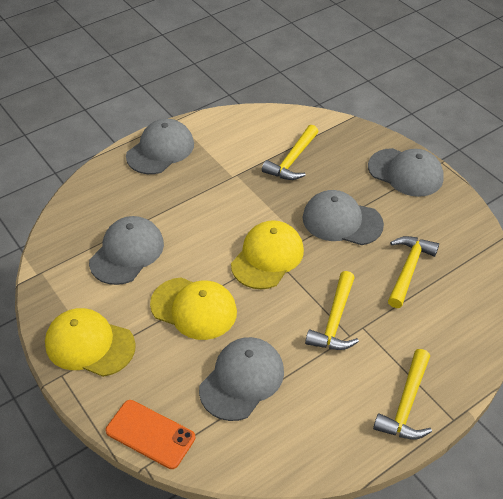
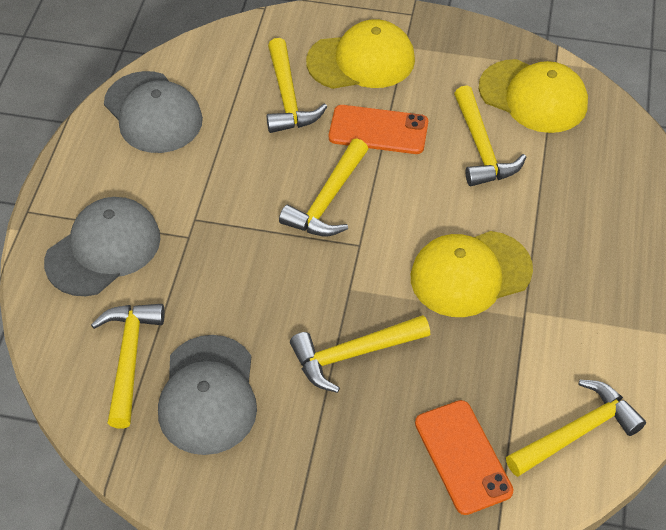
grey cap: 5 -> 3
orange phone: 1 -> 2
yellow hammer: 4 -> 6

